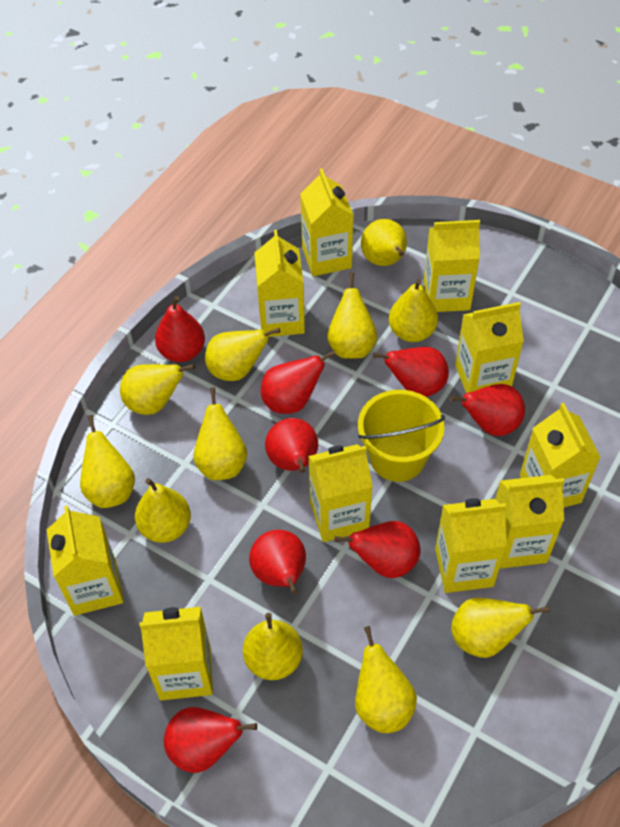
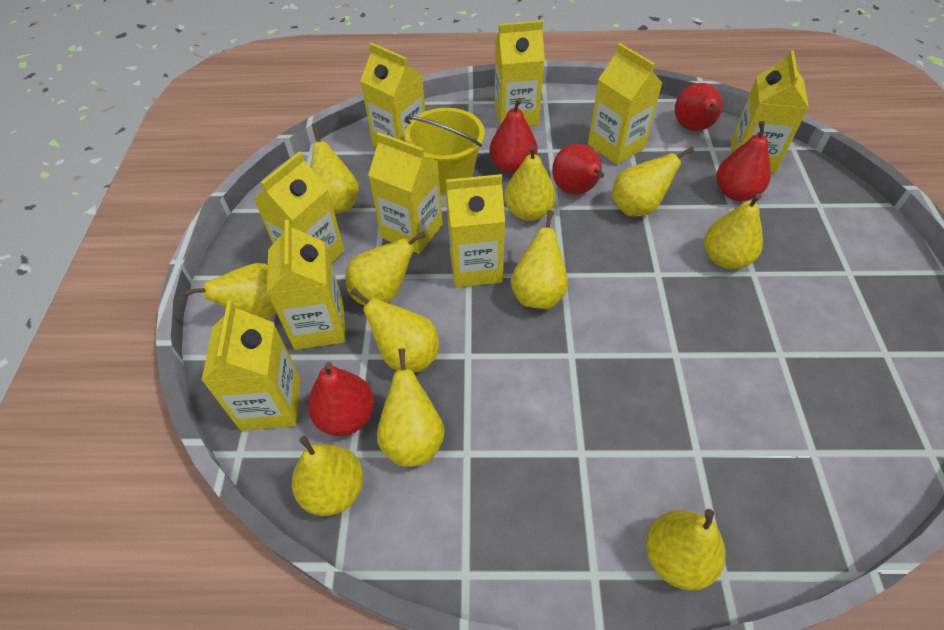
red pear: 8 -> 5
yellow carton: 10 -> 9

